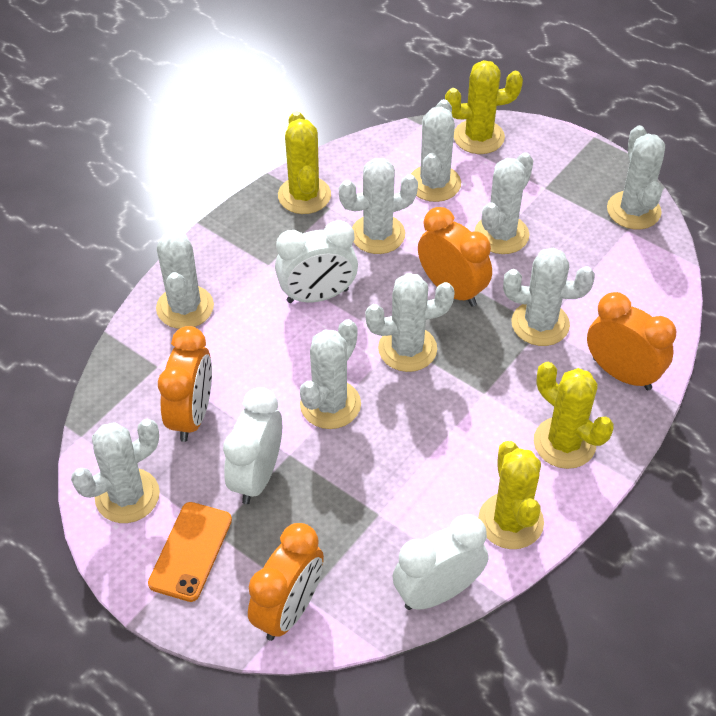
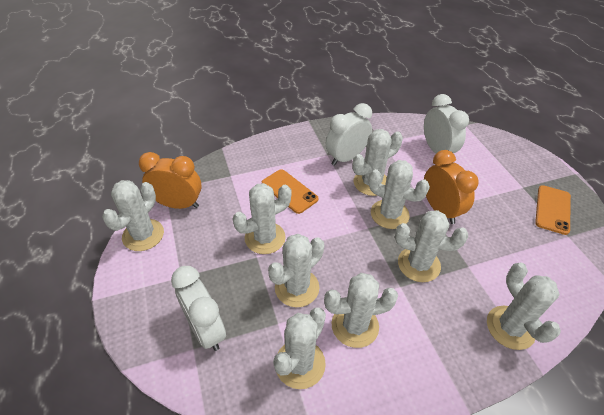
orange clock: 4 -> 2
orange phone: 1 -> 2
yellow cactus: 4 -> 0

